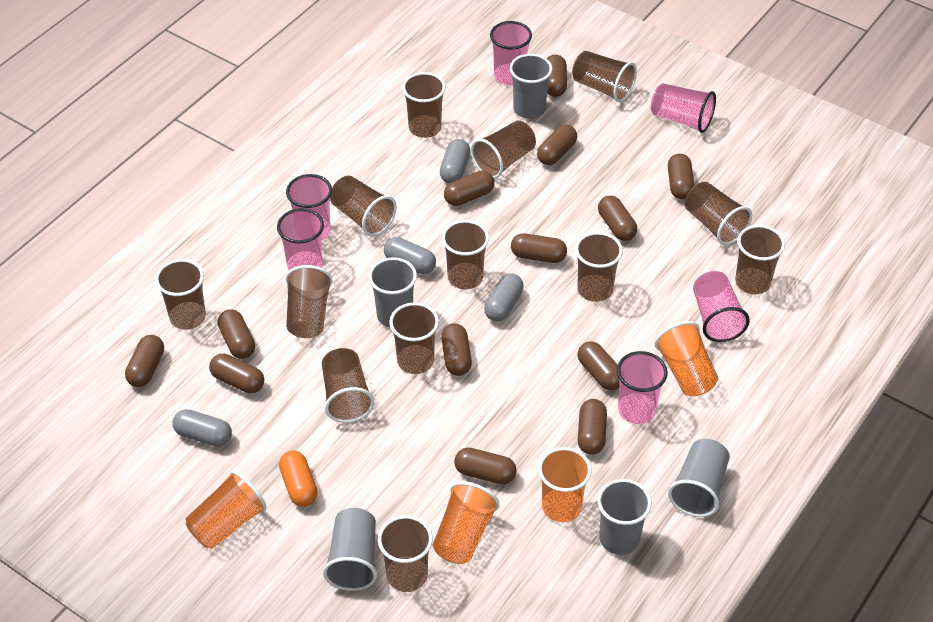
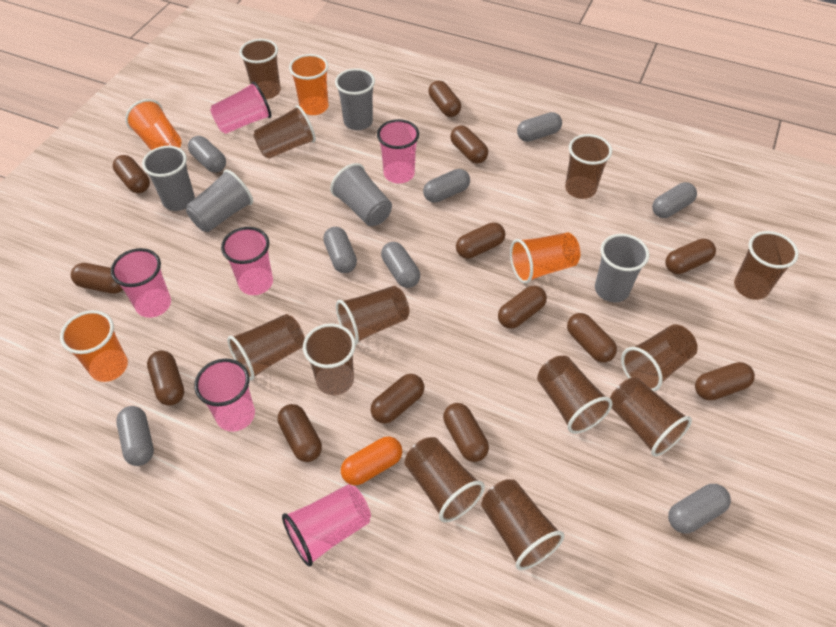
brown cup: 13 -> 12
grey capsule: 4 -> 8

